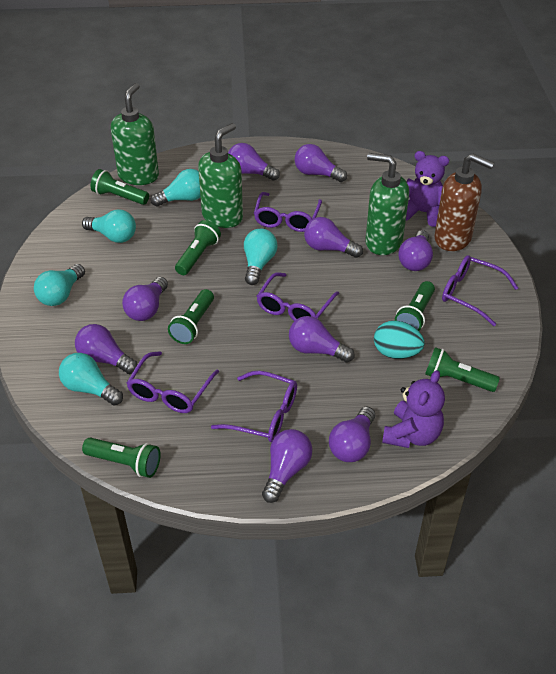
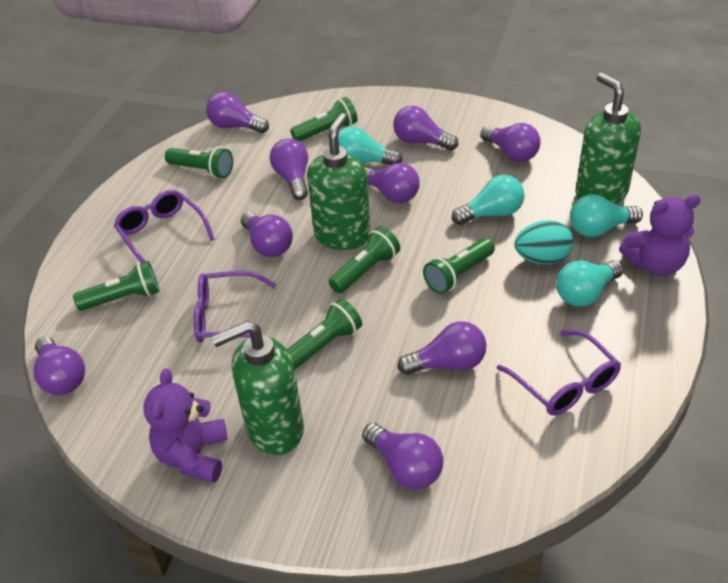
brown soap dispenser: 1 -> 0
purple glasses: 5 -> 3
turquoise light bulb: 5 -> 4

